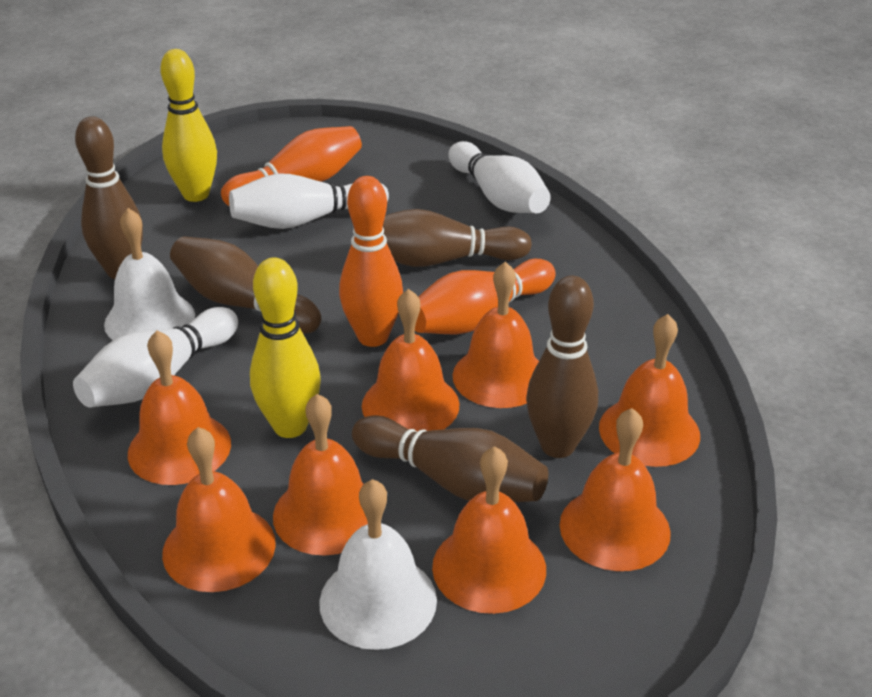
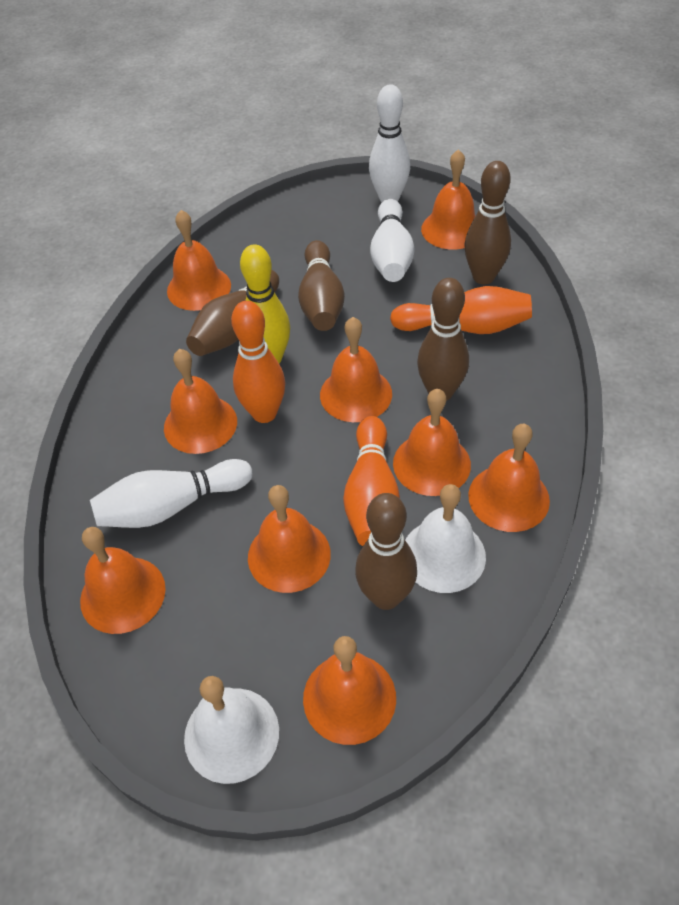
orange bell: 8 -> 9
yellow bowling pin: 2 -> 1

